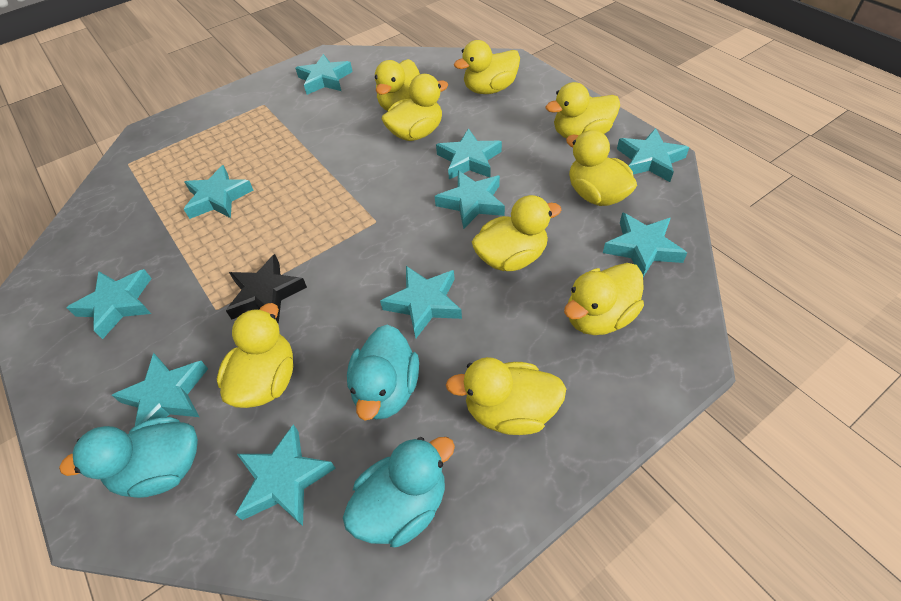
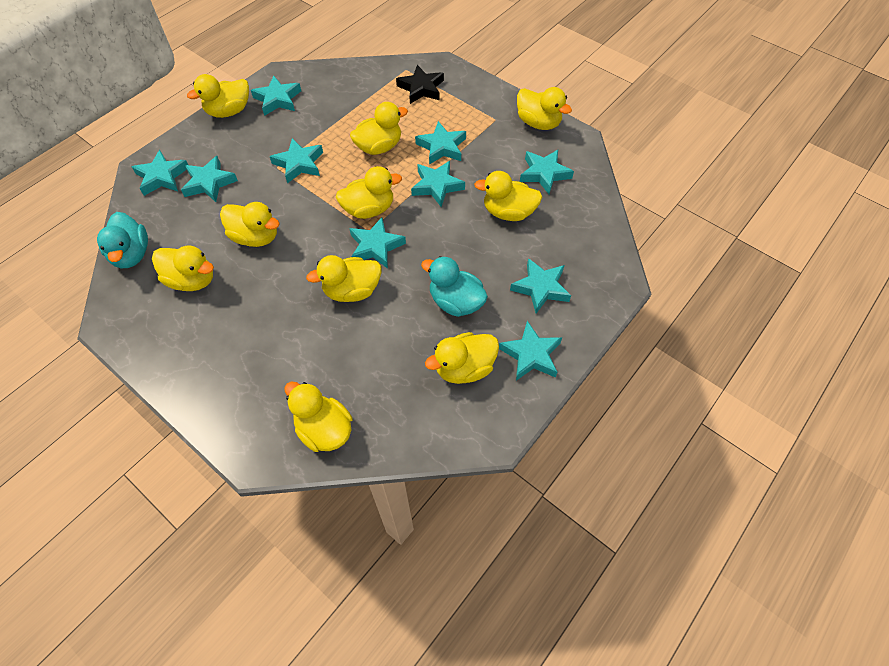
turquoise duck: 3 -> 2
yellow duck: 9 -> 10

